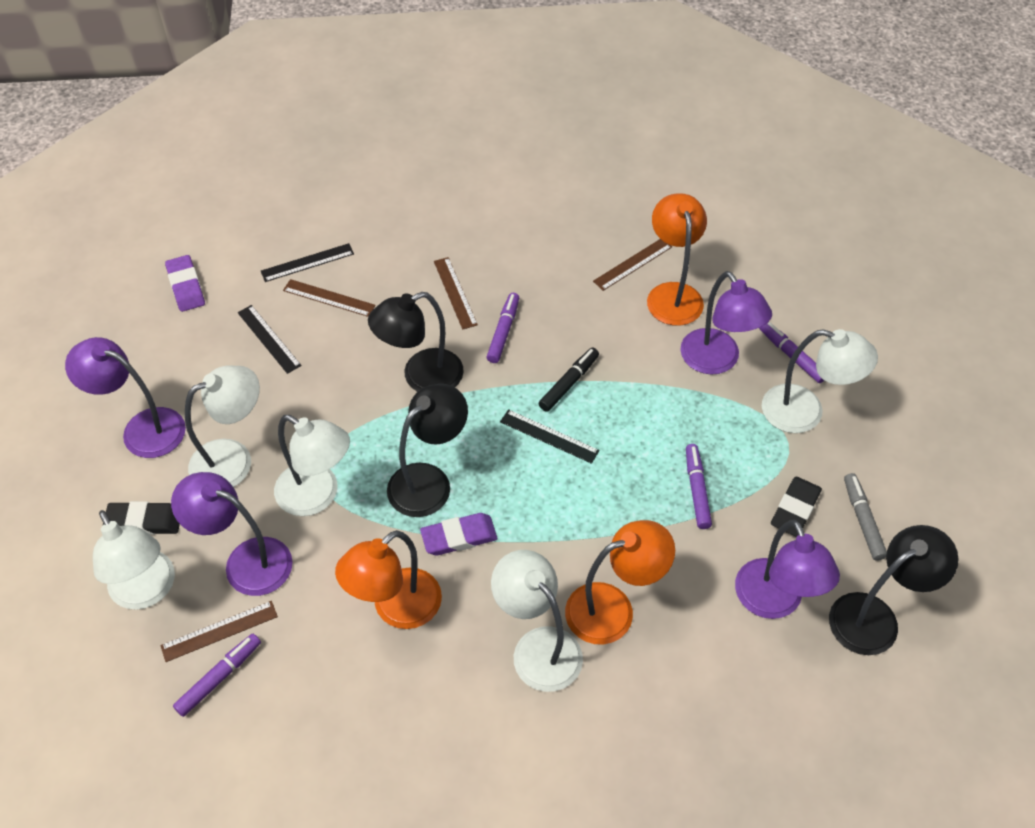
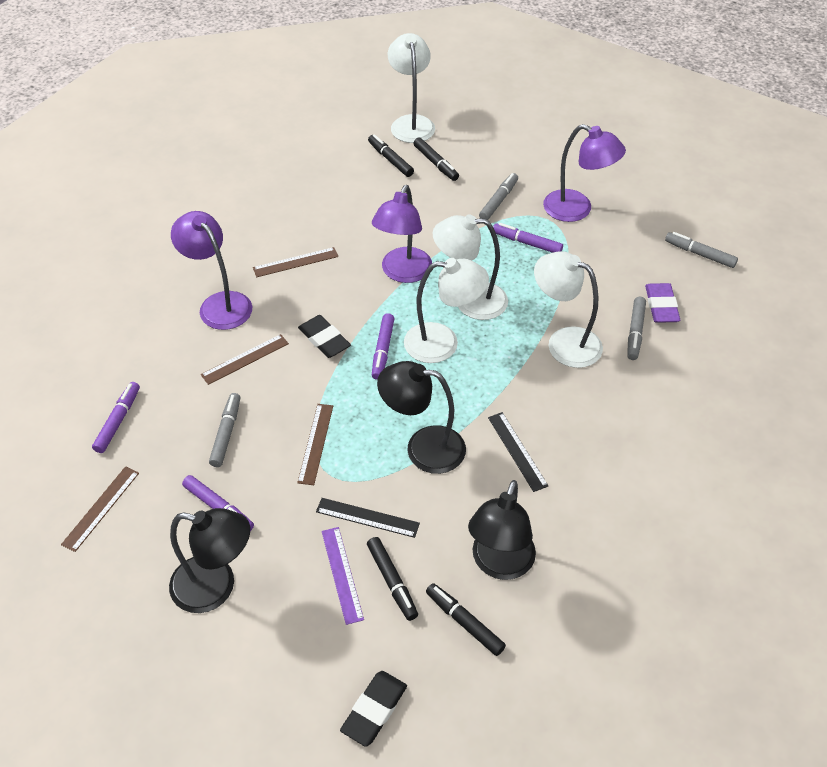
black marker: 1 -> 4
black ruler: 3 -> 2
grey marker: 1 -> 4
orange lamp: 3 -> 0
purple eraser: 2 -> 1
purple lamp: 4 -> 3
purple ruler: 0 -> 1
white lamp: 5 -> 4

